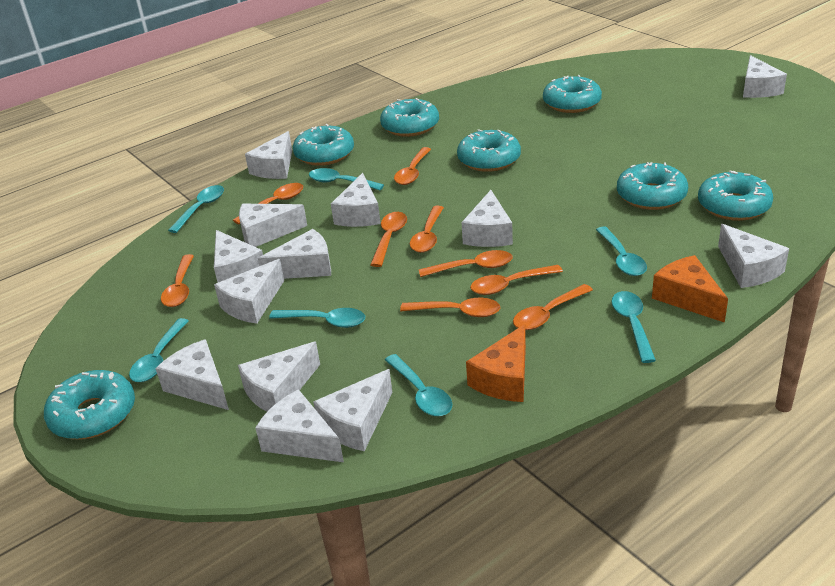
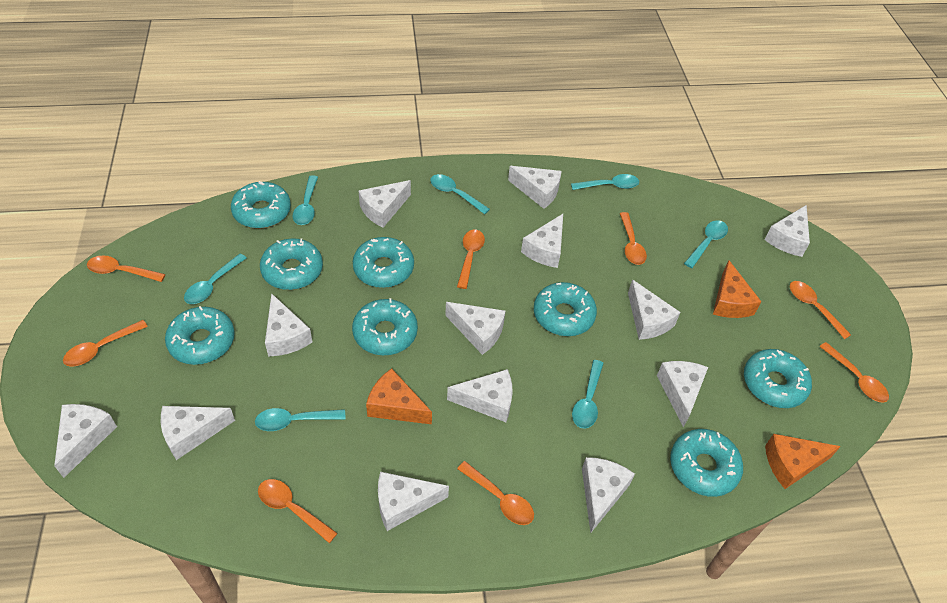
orange cheese: 2 -> 3
orange spoon: 9 -> 8
turquoise donut: 7 -> 8

